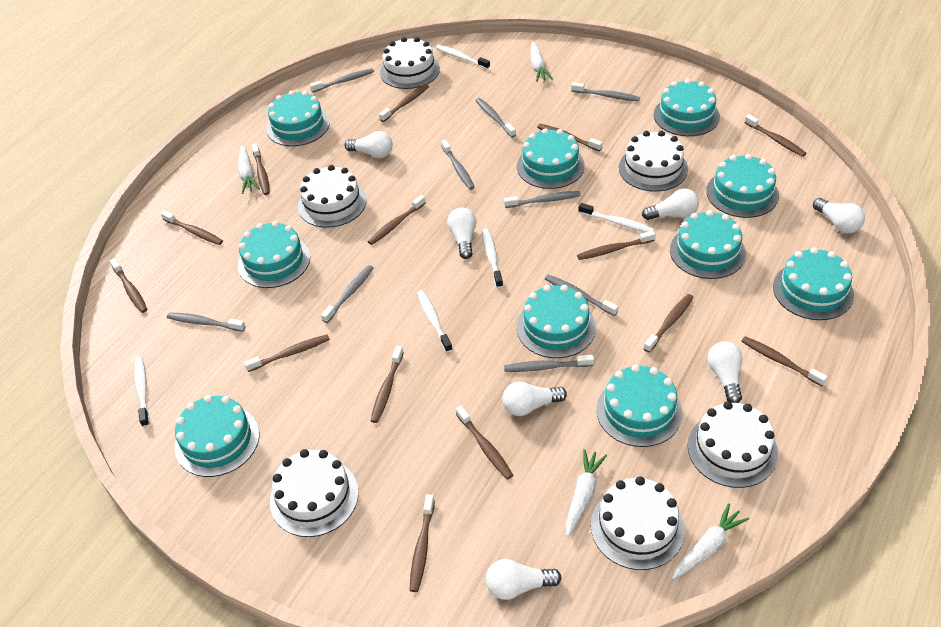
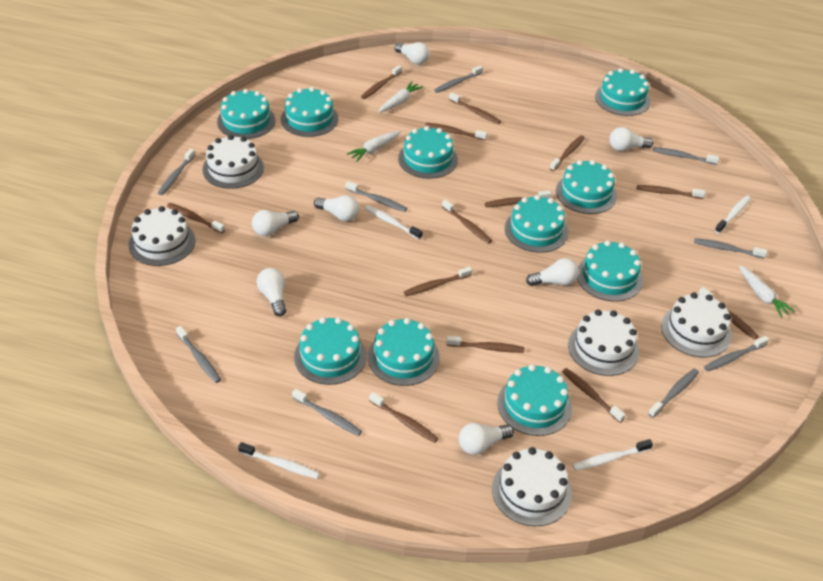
brown toothbrush: 14 -> 13
white cake: 6 -> 5
white carrot: 4 -> 3
white toothbrush: 5 -> 4

